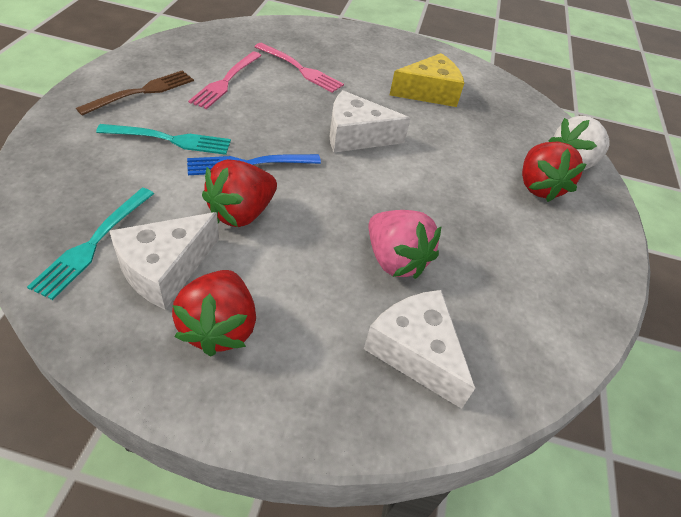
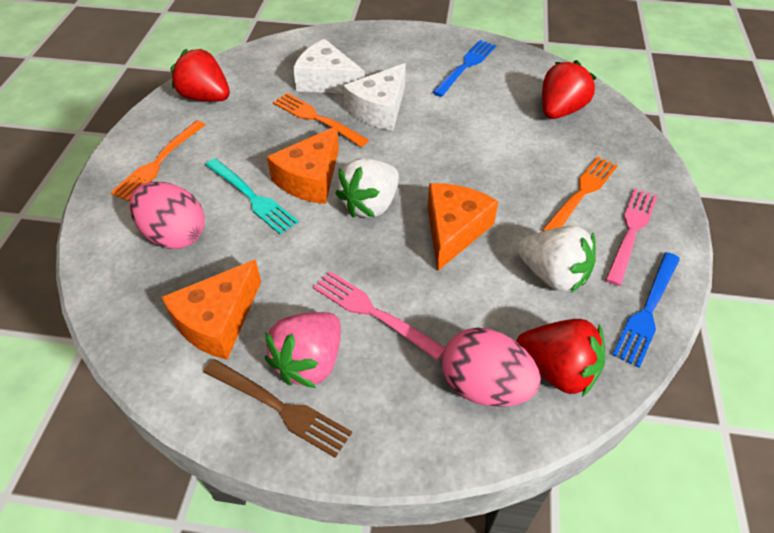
blue fork: 1 -> 2
orange cheese: 0 -> 3
orange fork: 0 -> 3
pink egg: 0 -> 2
turquoise fork: 2 -> 1
white cheese: 3 -> 2
white strawberry: 1 -> 2
yellow cheese: 1 -> 0

